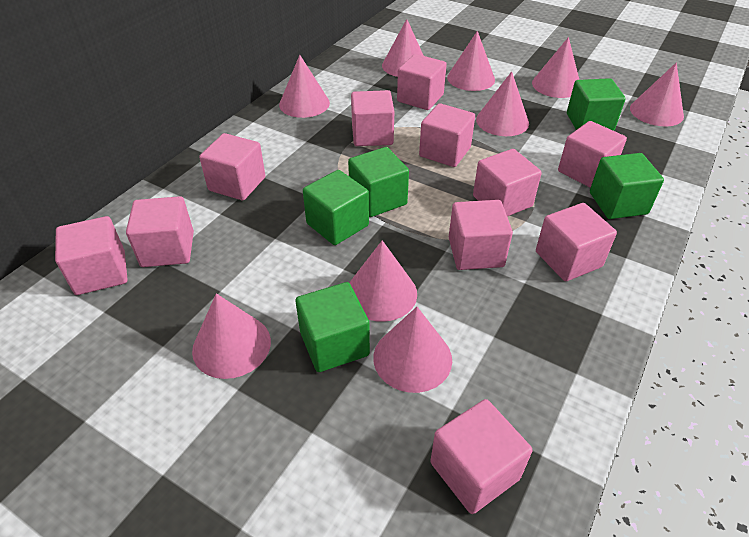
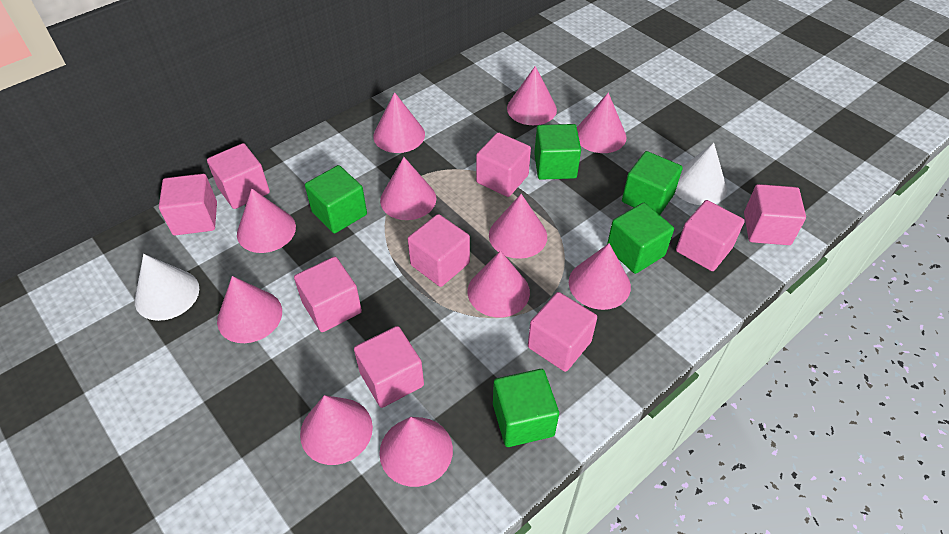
pink cone: 9 -> 11
pink cube: 11 -> 9
white cone: 0 -> 2

